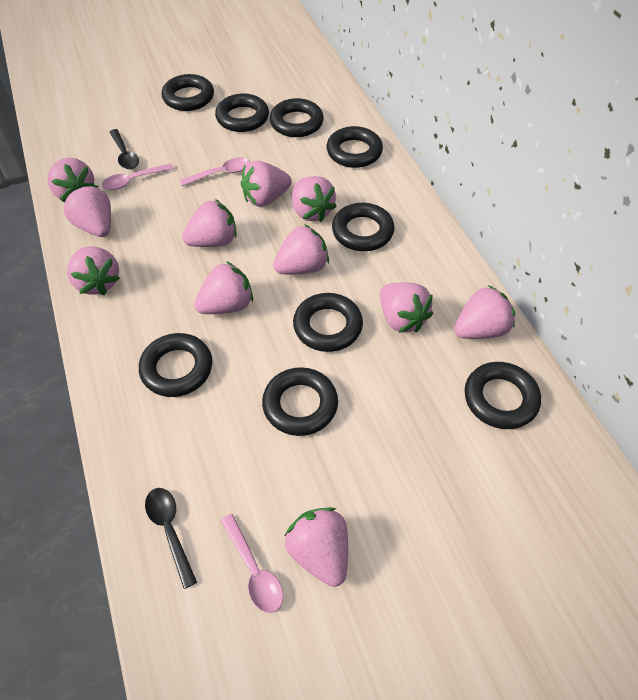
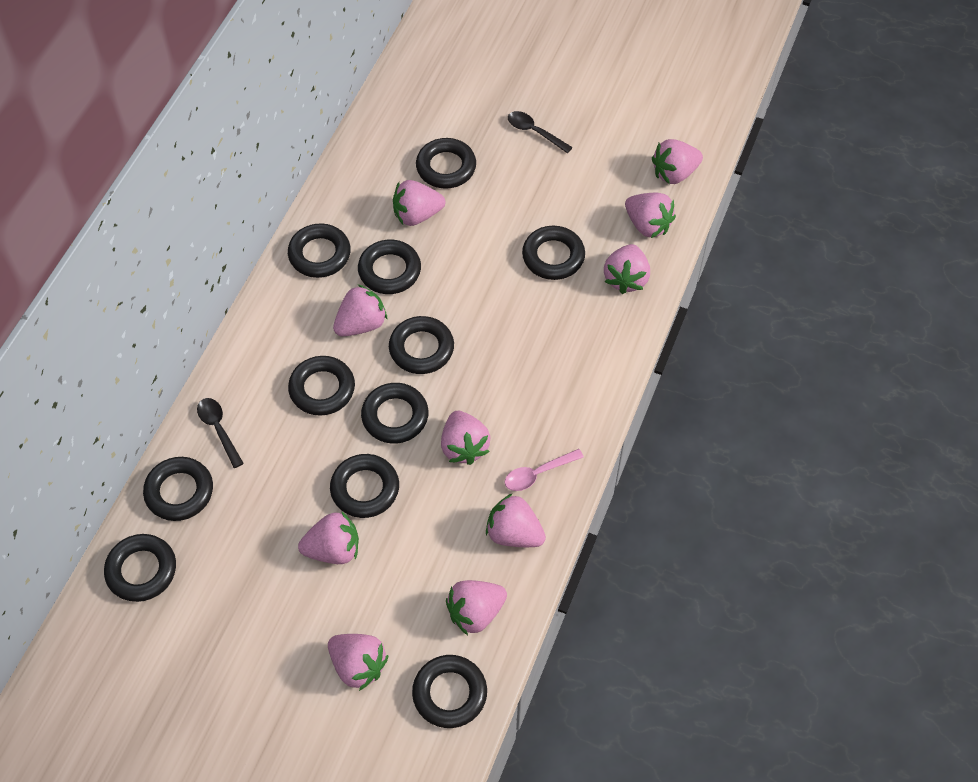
black ring: 9 -> 11
pink spoon: 3 -> 1
pink strawberry: 11 -> 10

